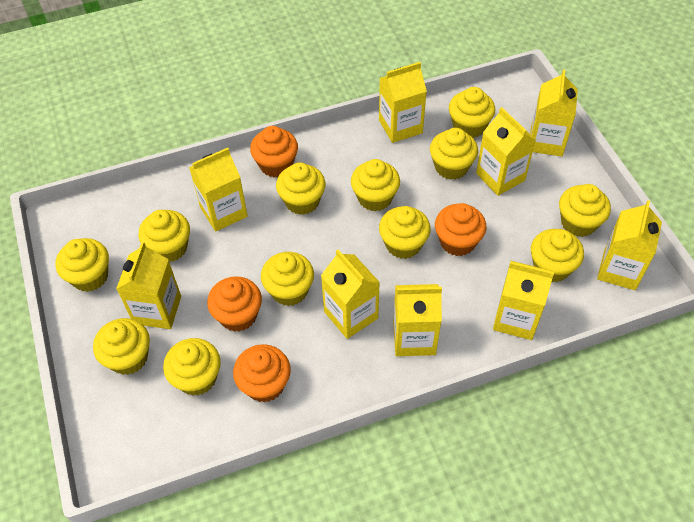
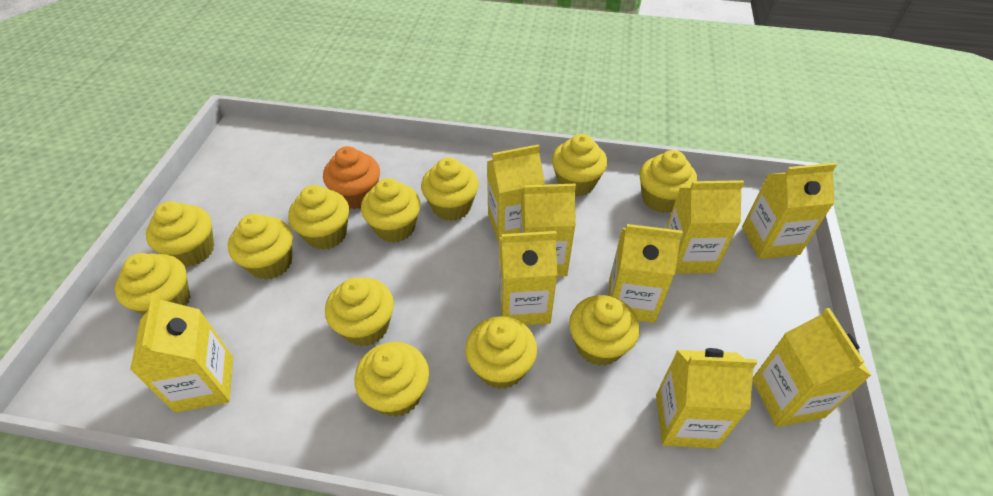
orange cupcake: 4 -> 1

